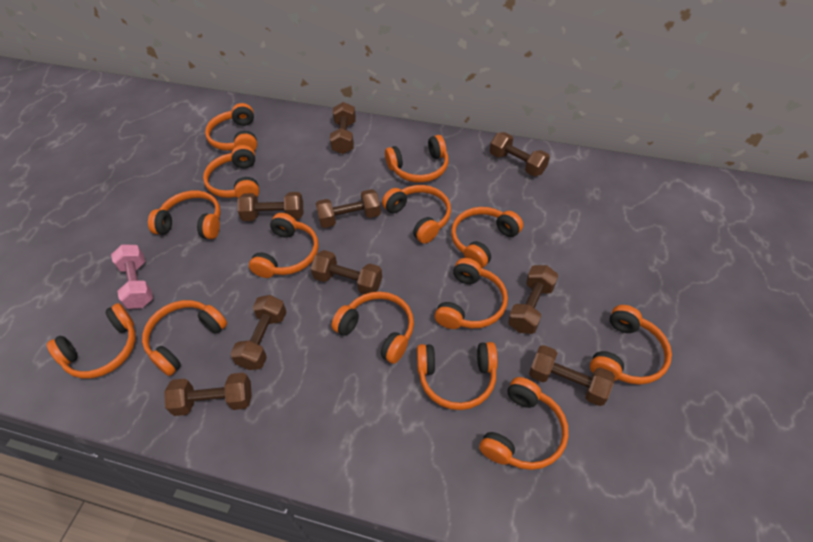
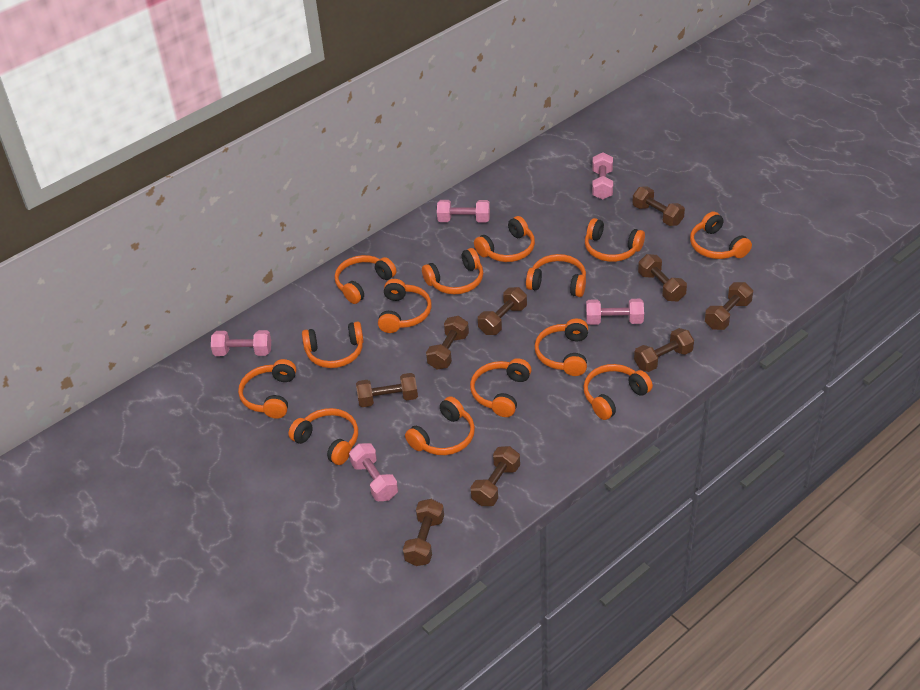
pink dumbbell: 1 -> 5

